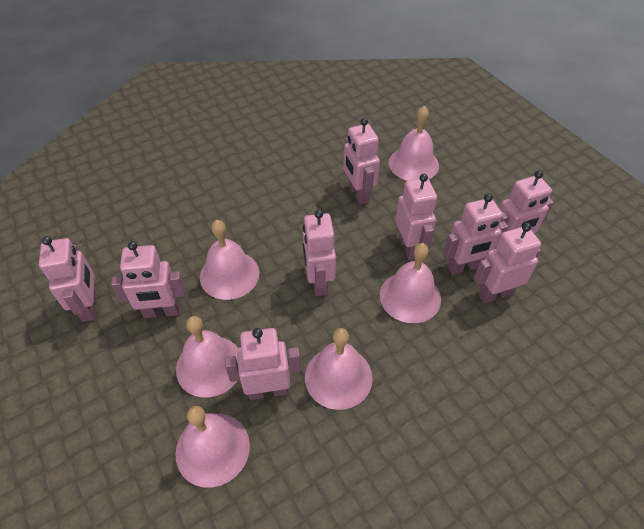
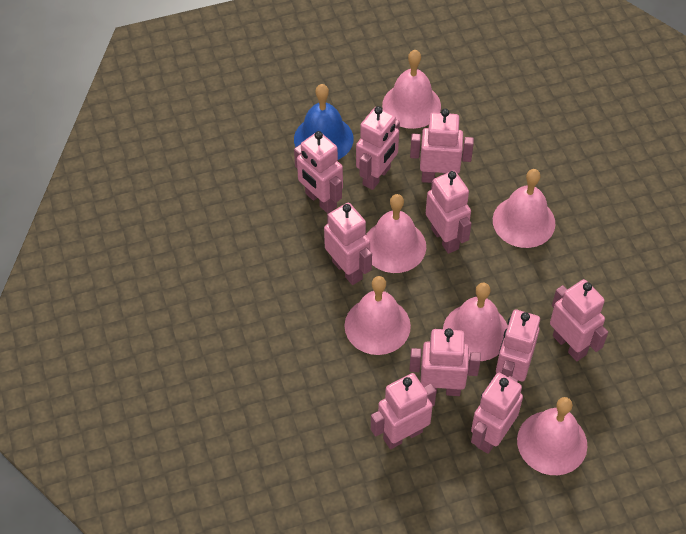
blue bell: 0 -> 1
pink robot: 9 -> 10

